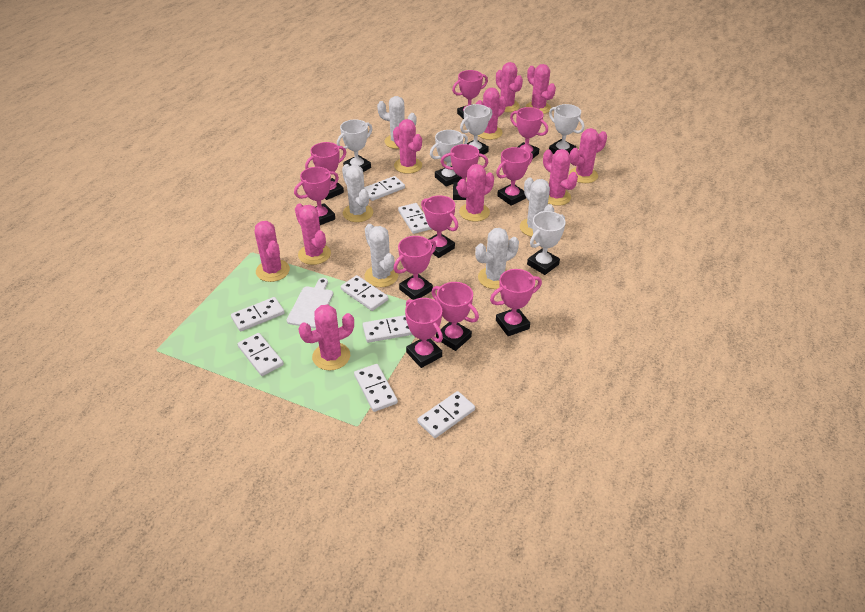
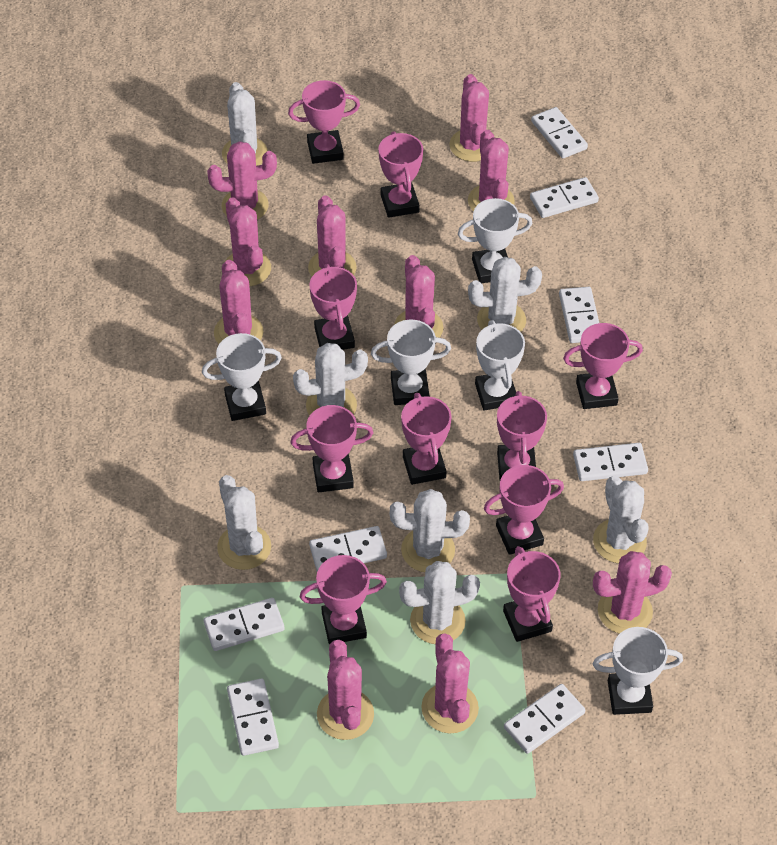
pink trophy: 11 -> 10
white cactus: 5 -> 7
white cutting board: 1 -> 0

